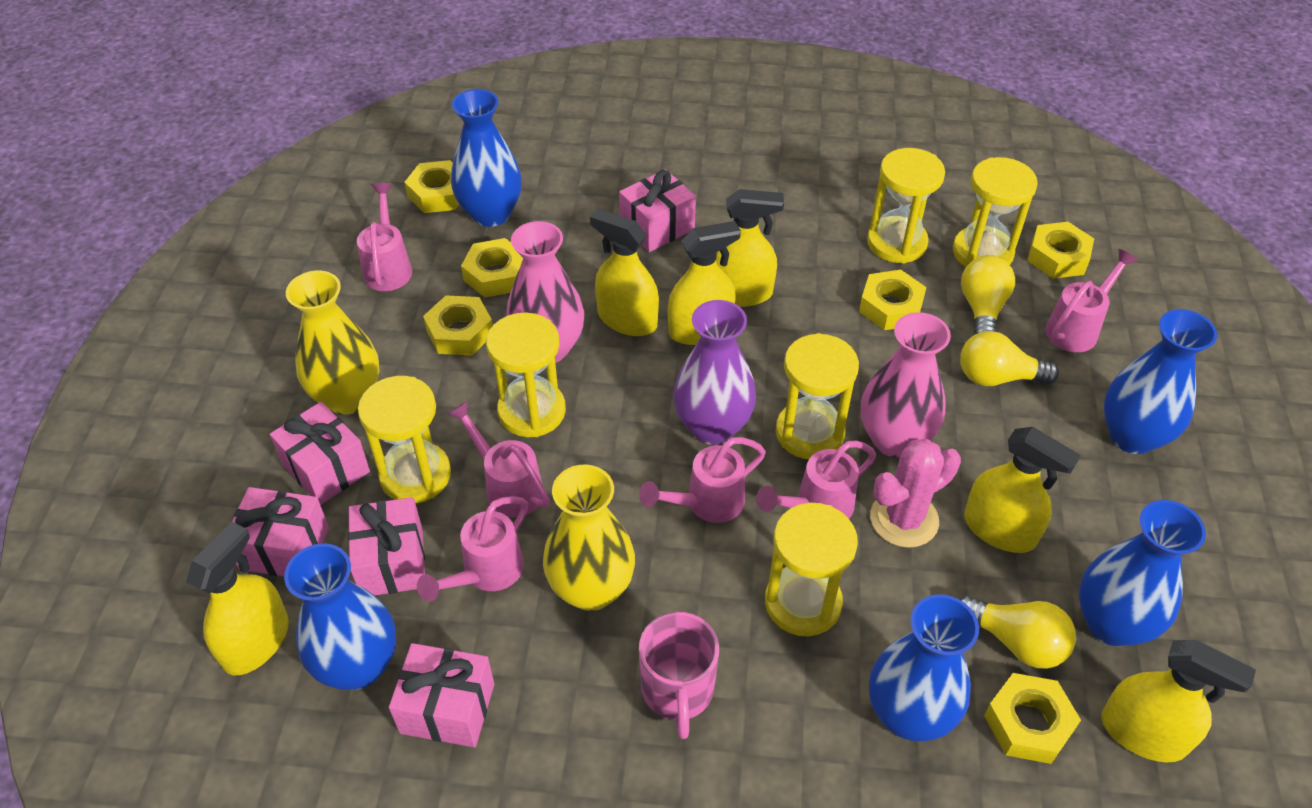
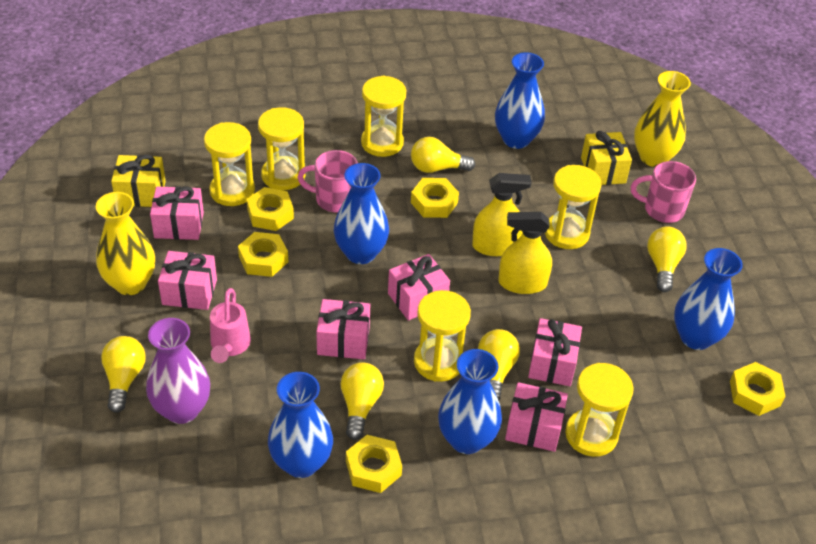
pink cactus: 1 -> 0
pink gift: 5 -> 6
pink mug: 1 -> 2
pink vase: 2 -> 0
pink watering can: 6 -> 1
yellow gift: 0 -> 2
yellow light bulb: 3 -> 5
yellow nut: 6 -> 5
yellow spray bottle: 6 -> 2

